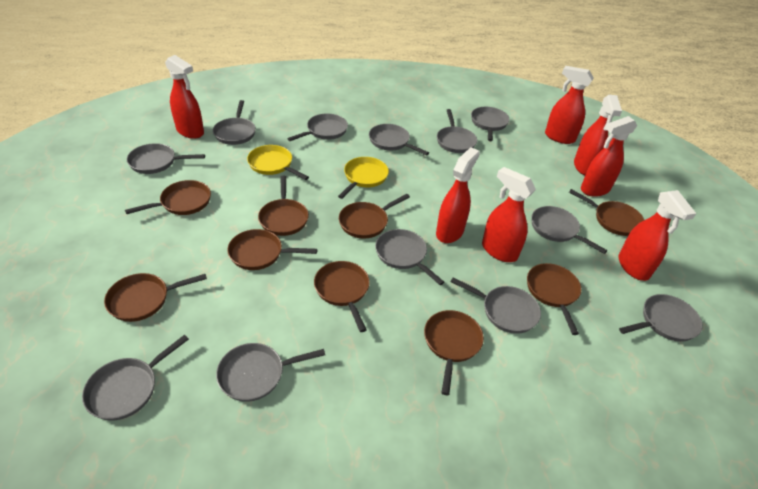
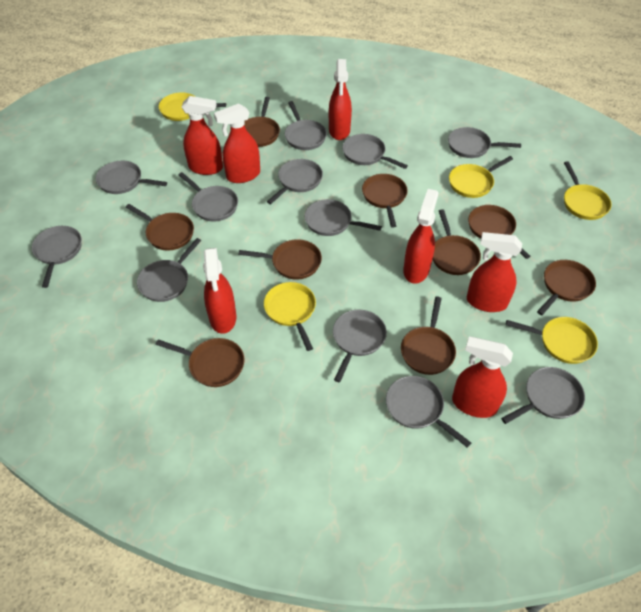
yellow pan: 2 -> 5

